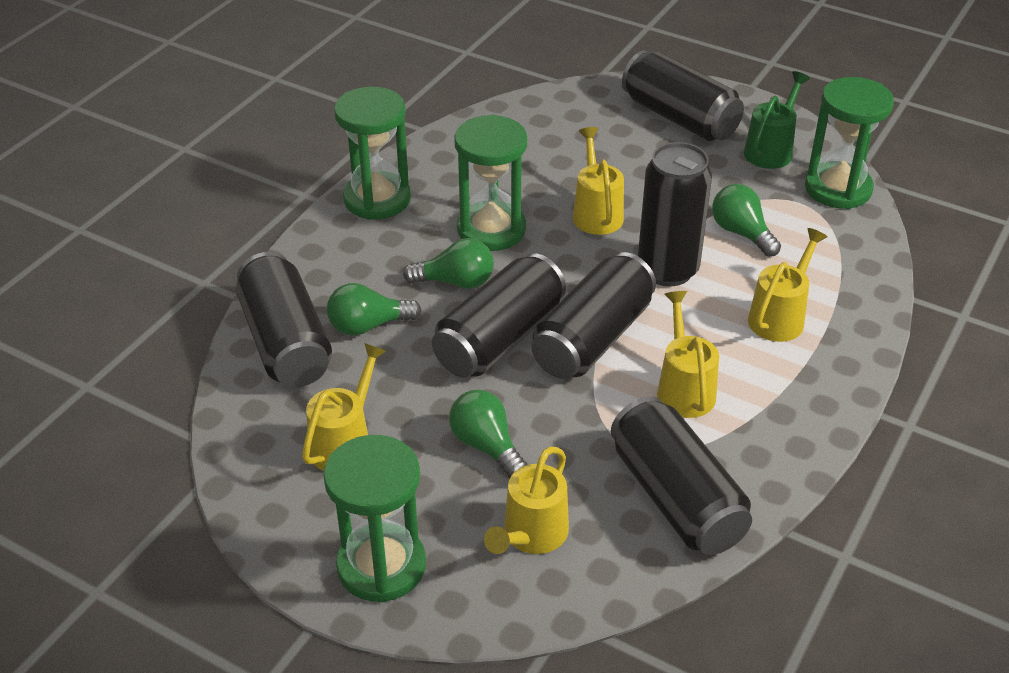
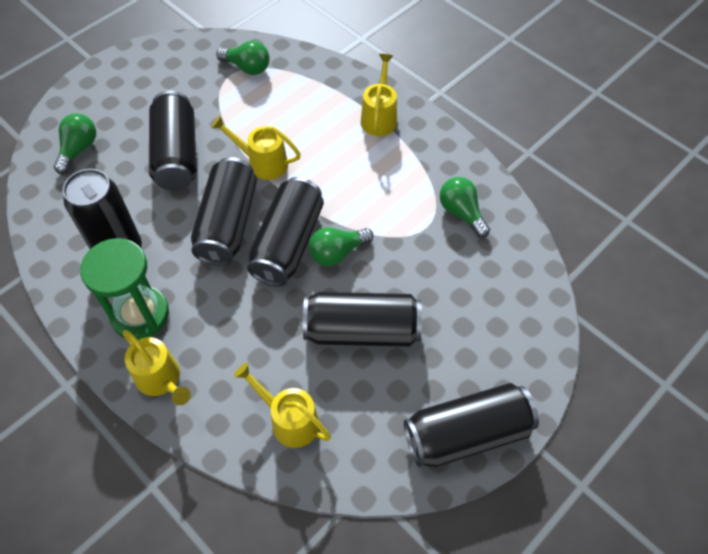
green hourglass: 4 -> 1
green watering can: 1 -> 0
yellow watering can: 5 -> 4

